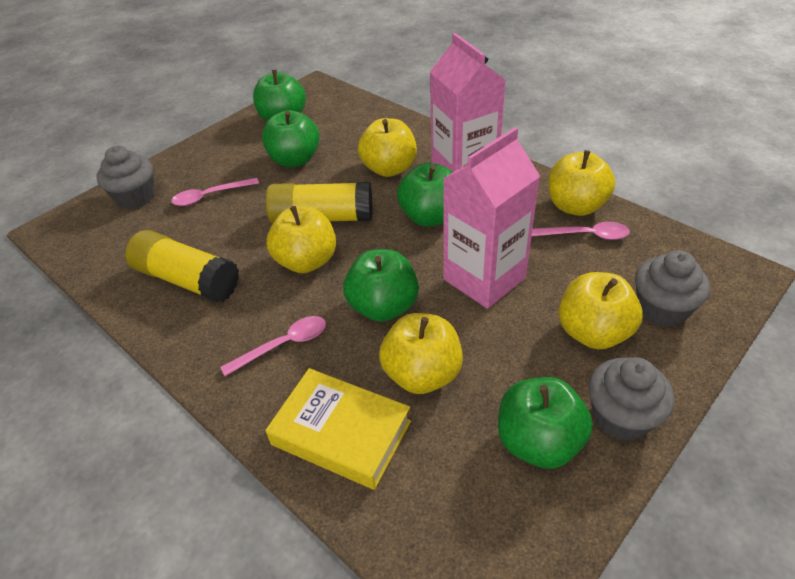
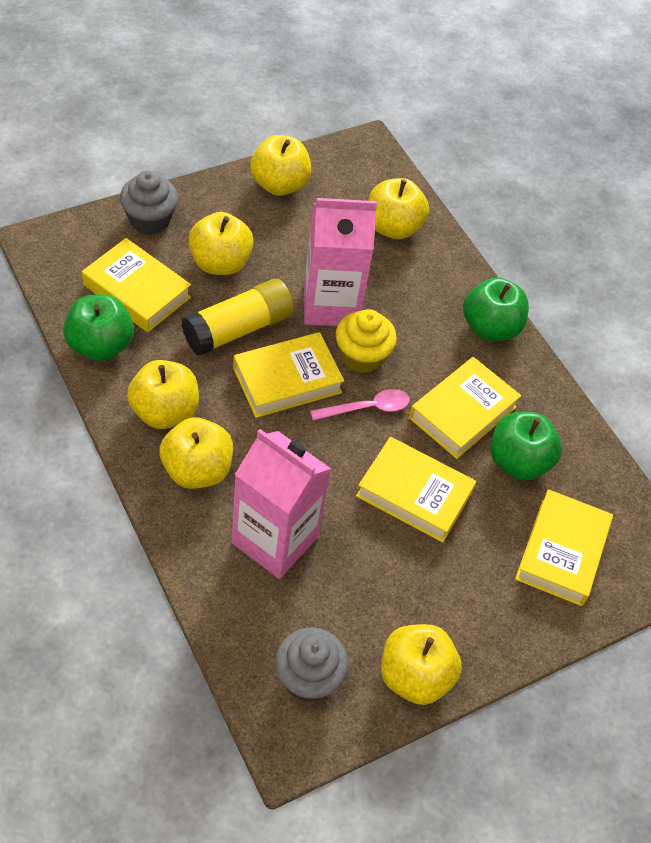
green apple: 5 -> 3
grey cupcake: 3 -> 2
pink spoon: 3 -> 1
yellow apple: 5 -> 6
yellow book: 1 -> 5
yellow cupcake: 0 -> 1
yellow glue stick: 2 -> 1

